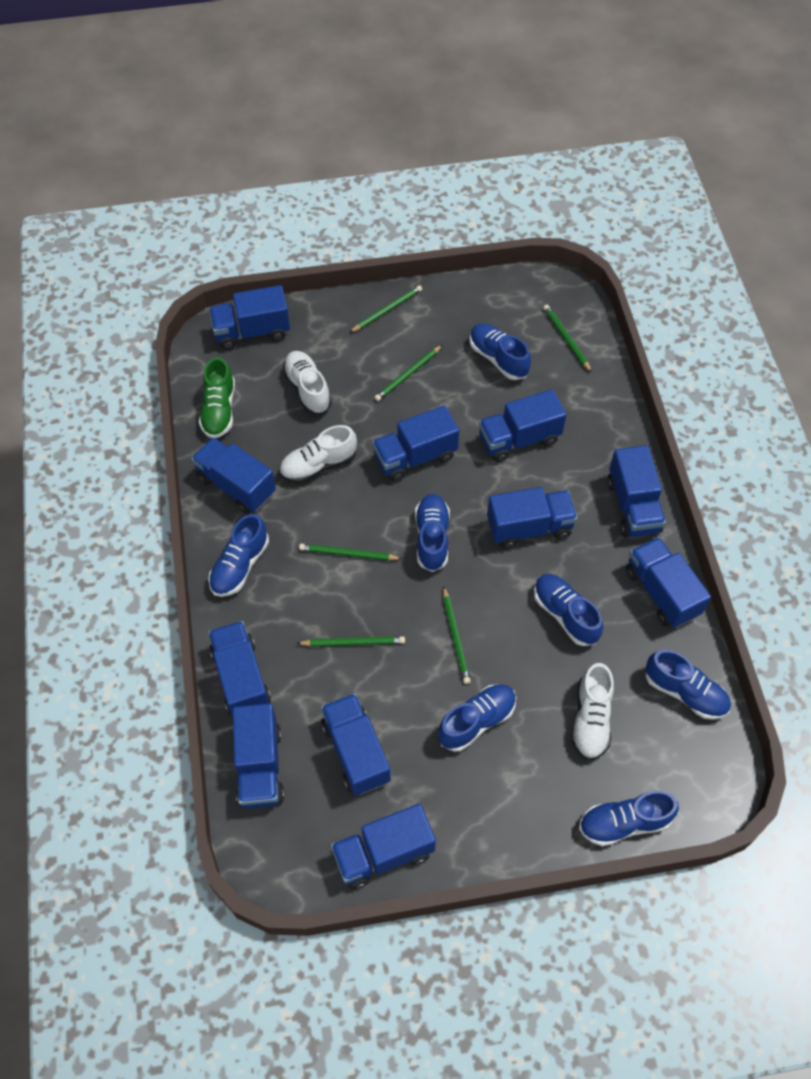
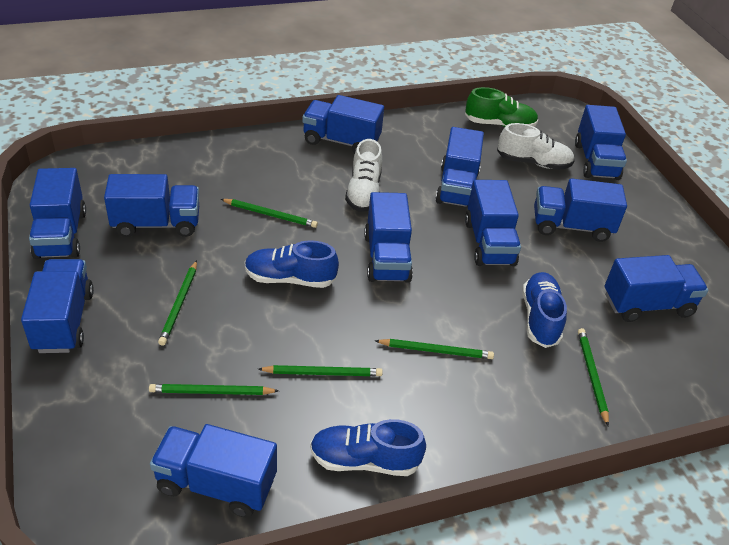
blue shoe: 7 -> 3
white shoe: 3 -> 2

